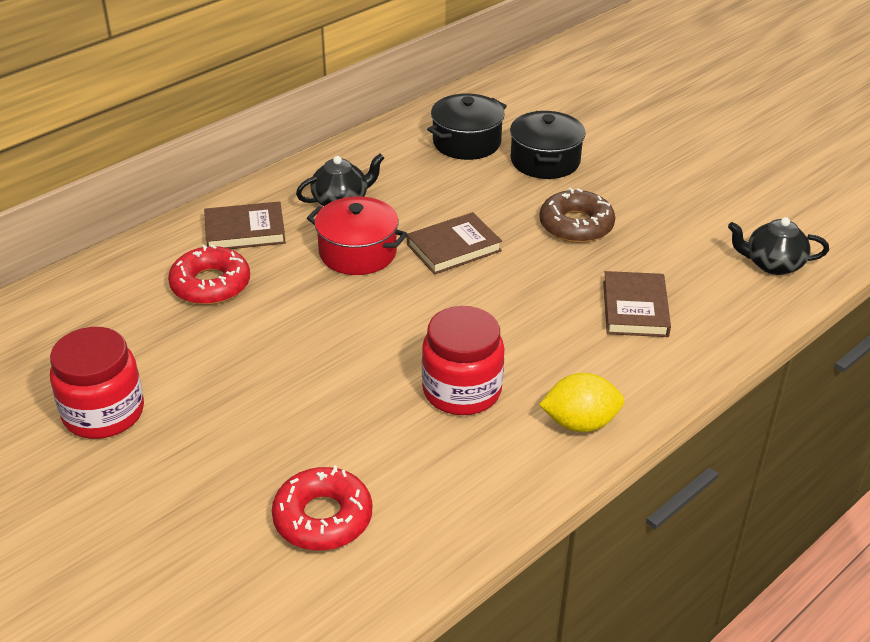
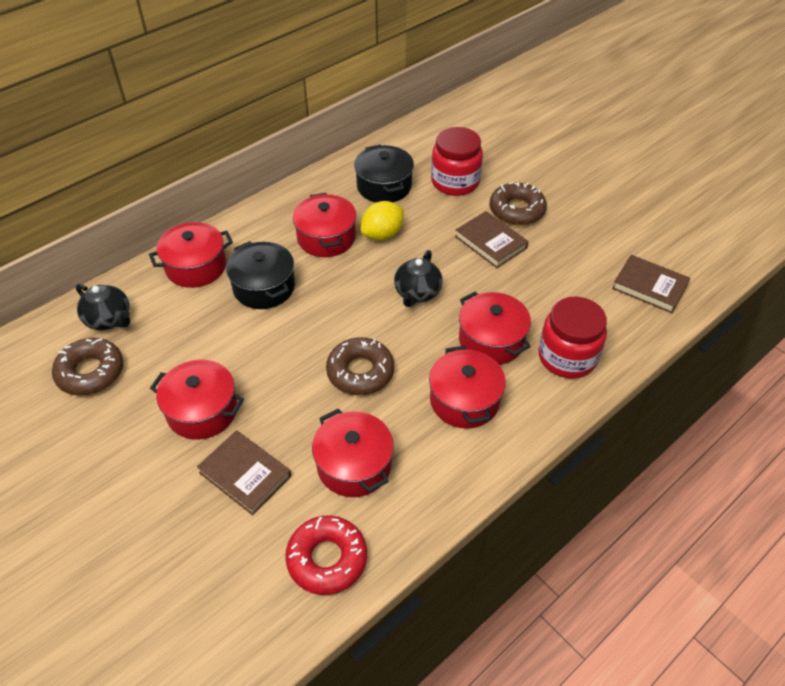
brown donut: 1 -> 3
red donut: 2 -> 1
red pot: 1 -> 6

